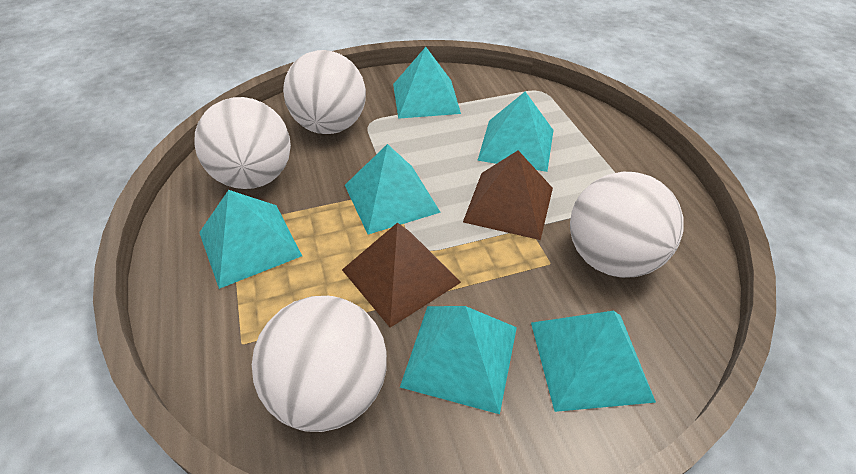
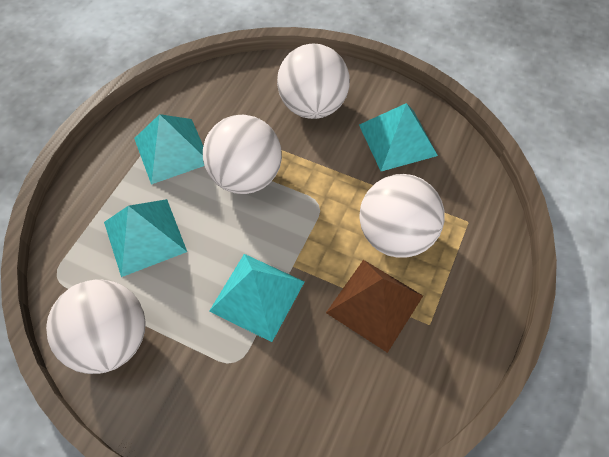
brown pyramid: 2 -> 1
turquoise pyramid: 6 -> 4

